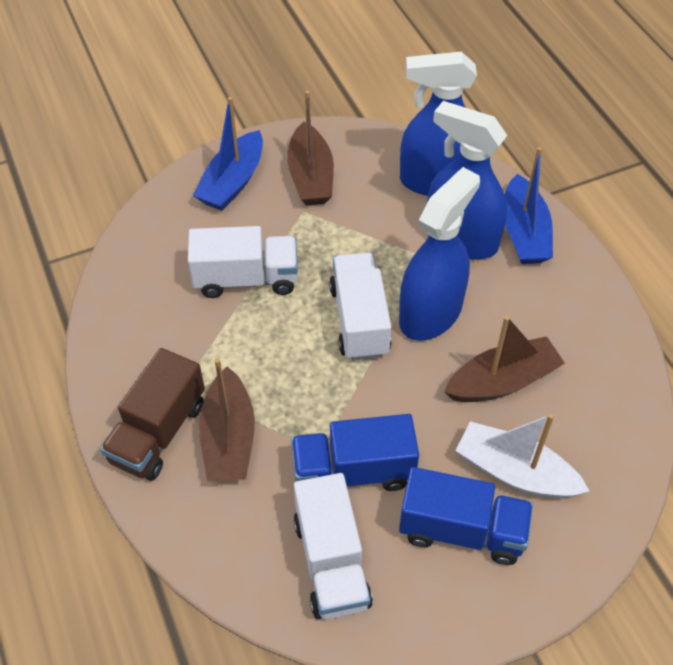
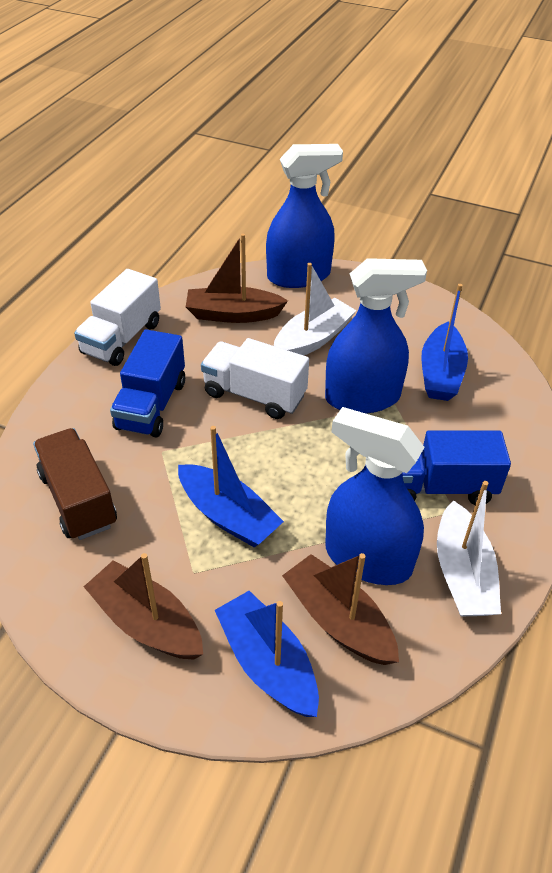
blue boat: 2 -> 3
white boat: 1 -> 2
white truck: 3 -> 2

